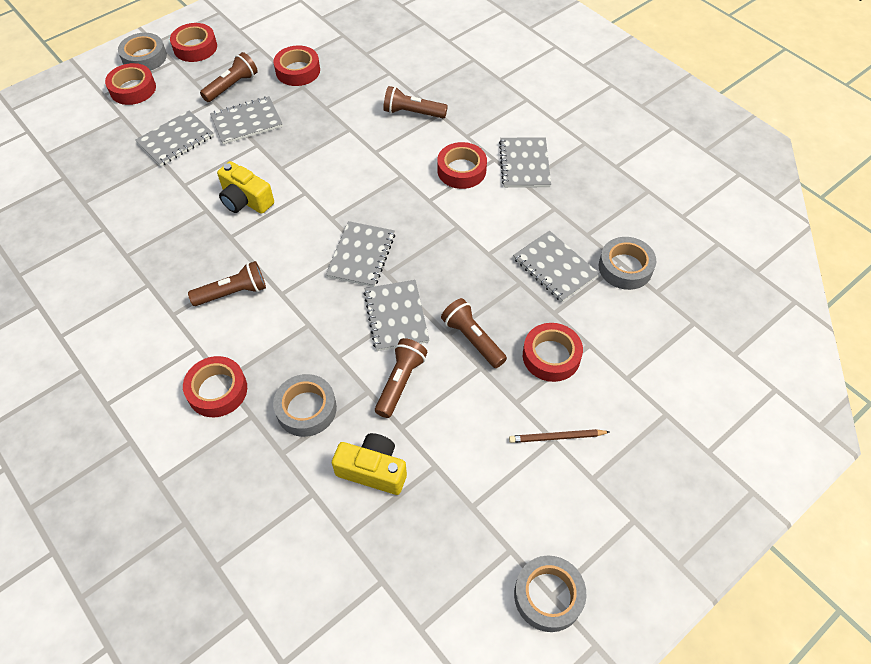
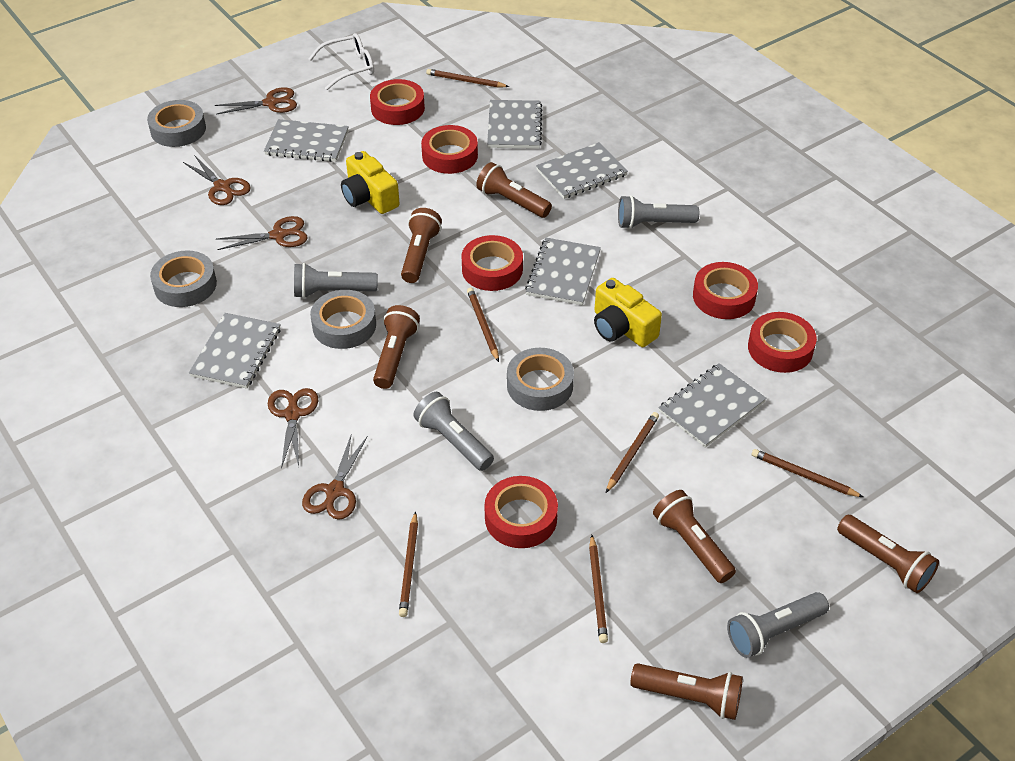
brown flashlight: 5 -> 6
brown pencil: 1 -> 6
brown scissors: 0 -> 5
grey flashlight: 0 -> 4
white glasses: 0 -> 1

